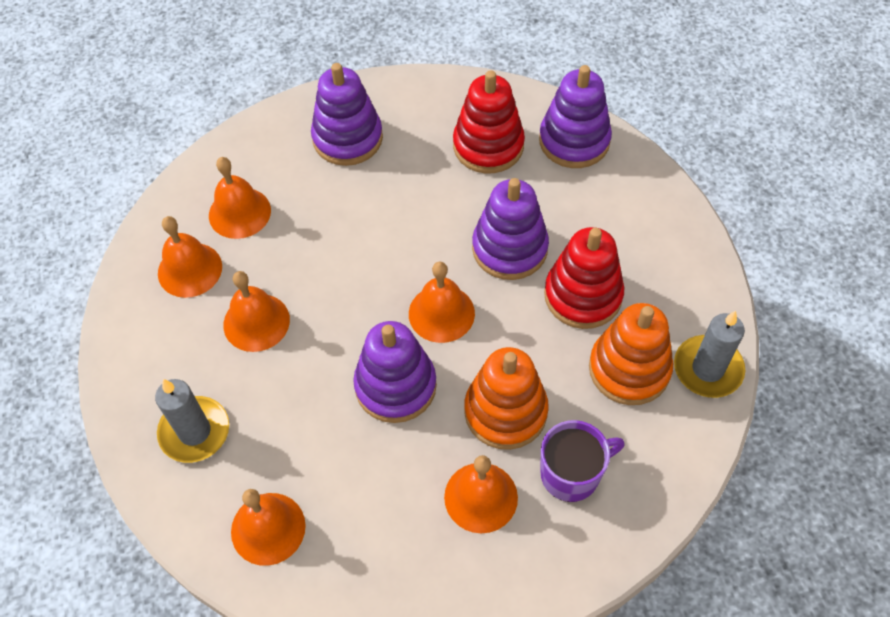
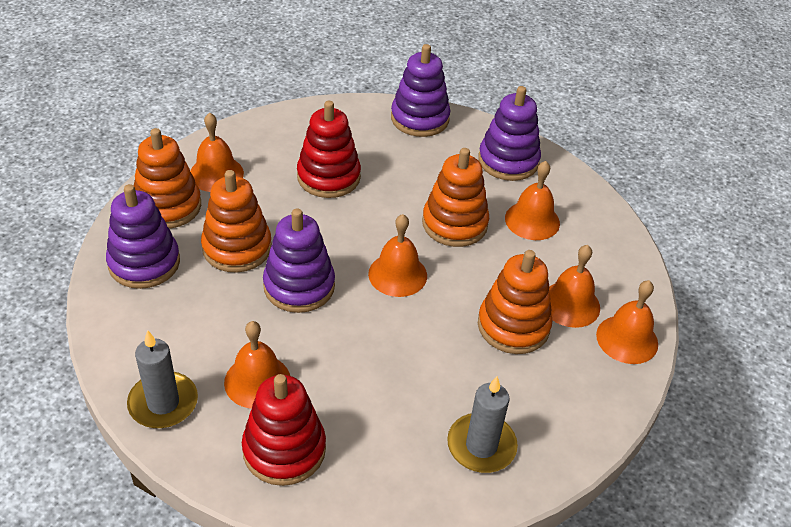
orange stacking toy: 2 -> 4
purple mug: 1 -> 0

